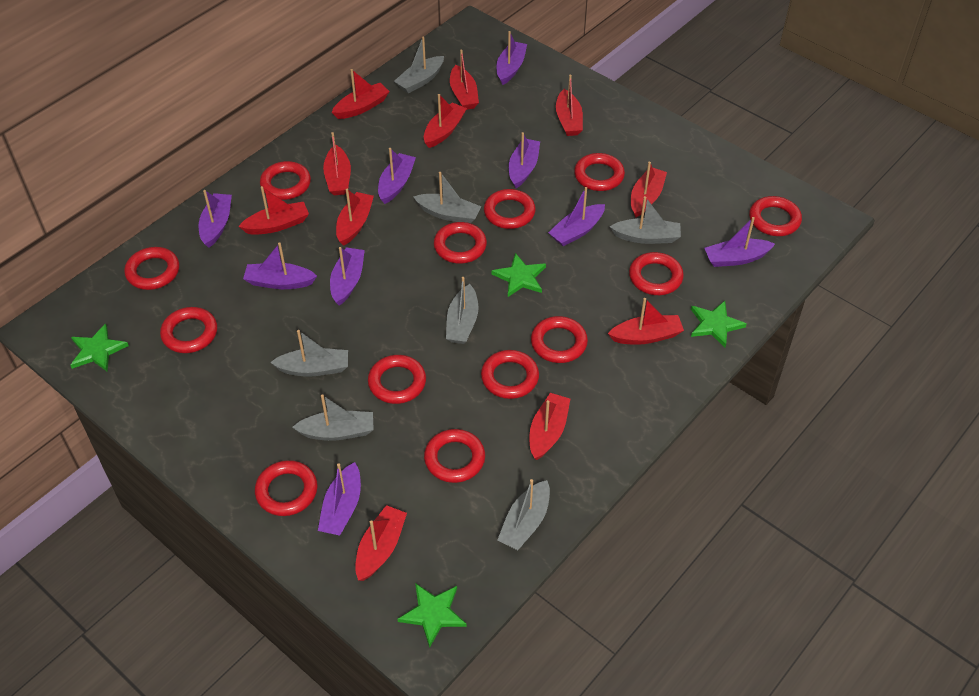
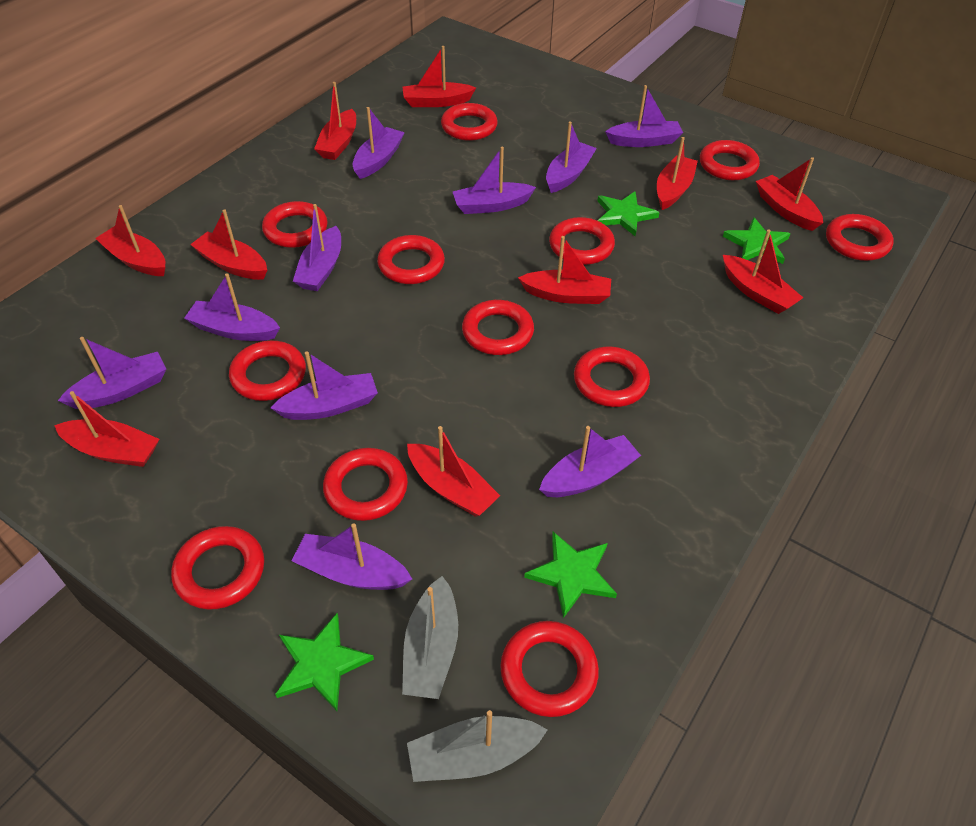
grey boat: 7 -> 2
purple boat: 9 -> 10
red boat: 11 -> 10
red ring: 13 -> 12

